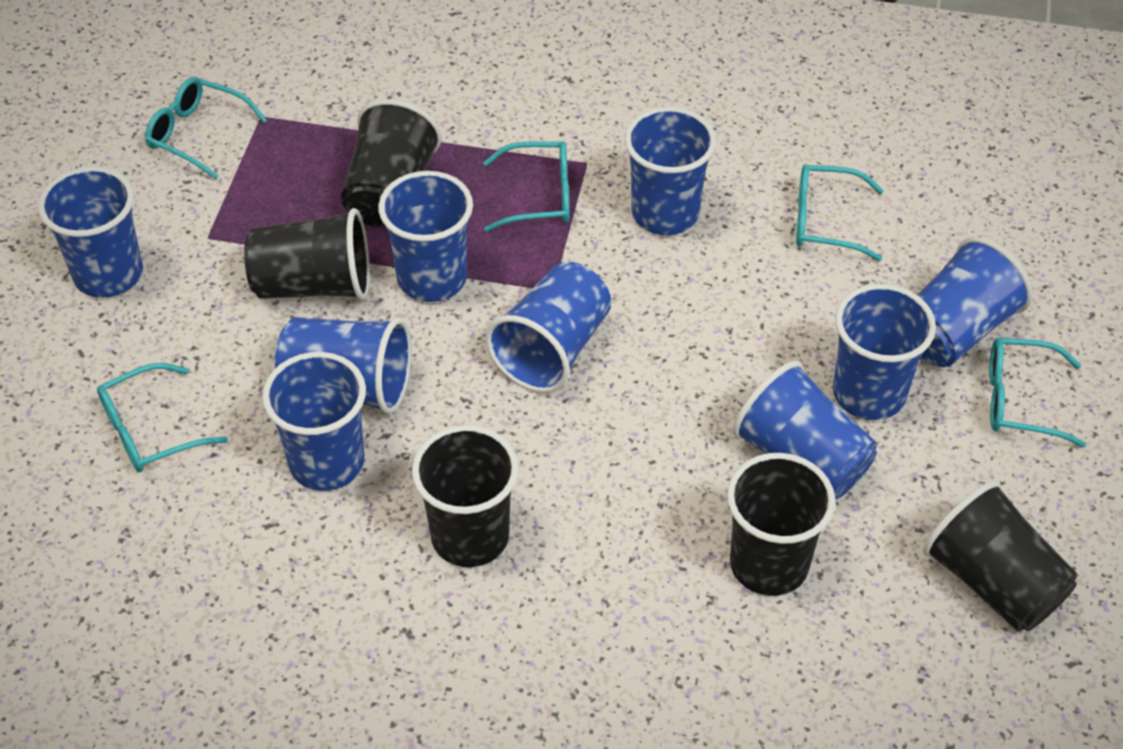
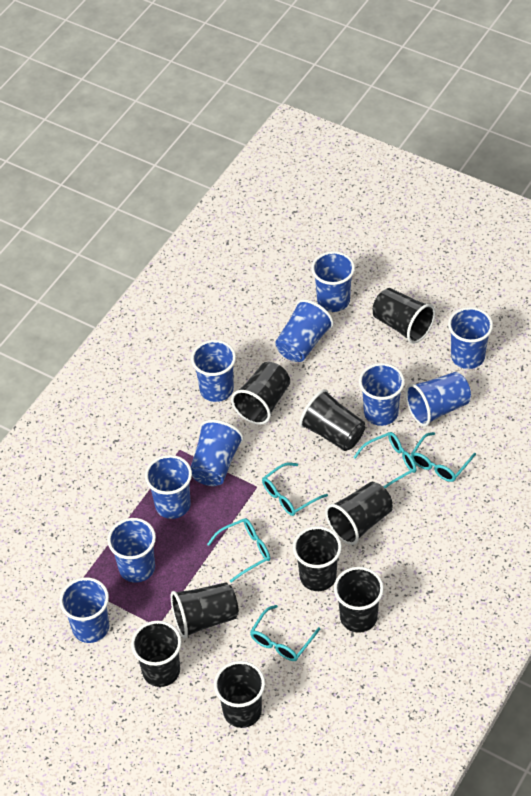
black cup: 5 -> 9
blue cup: 9 -> 10

